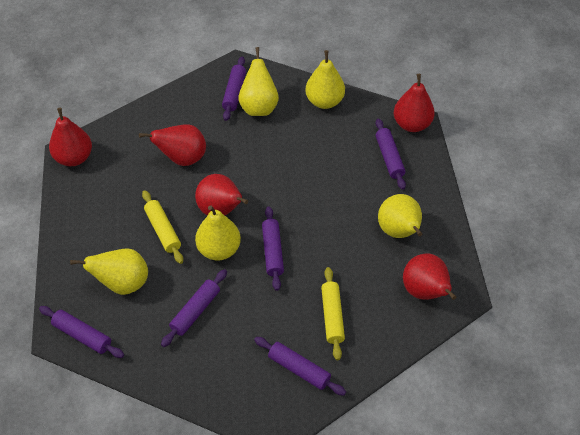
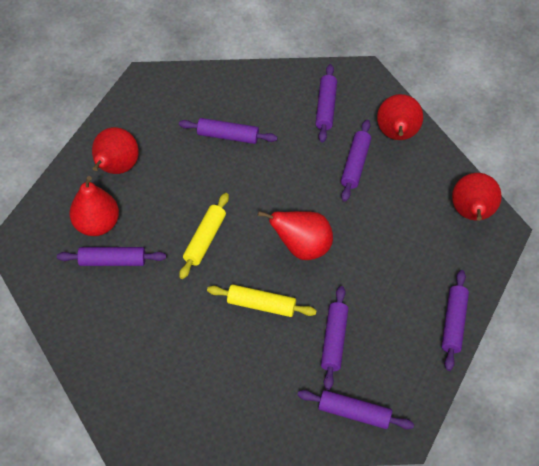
purple rolling pin: 6 -> 7
yellow pear: 5 -> 0

